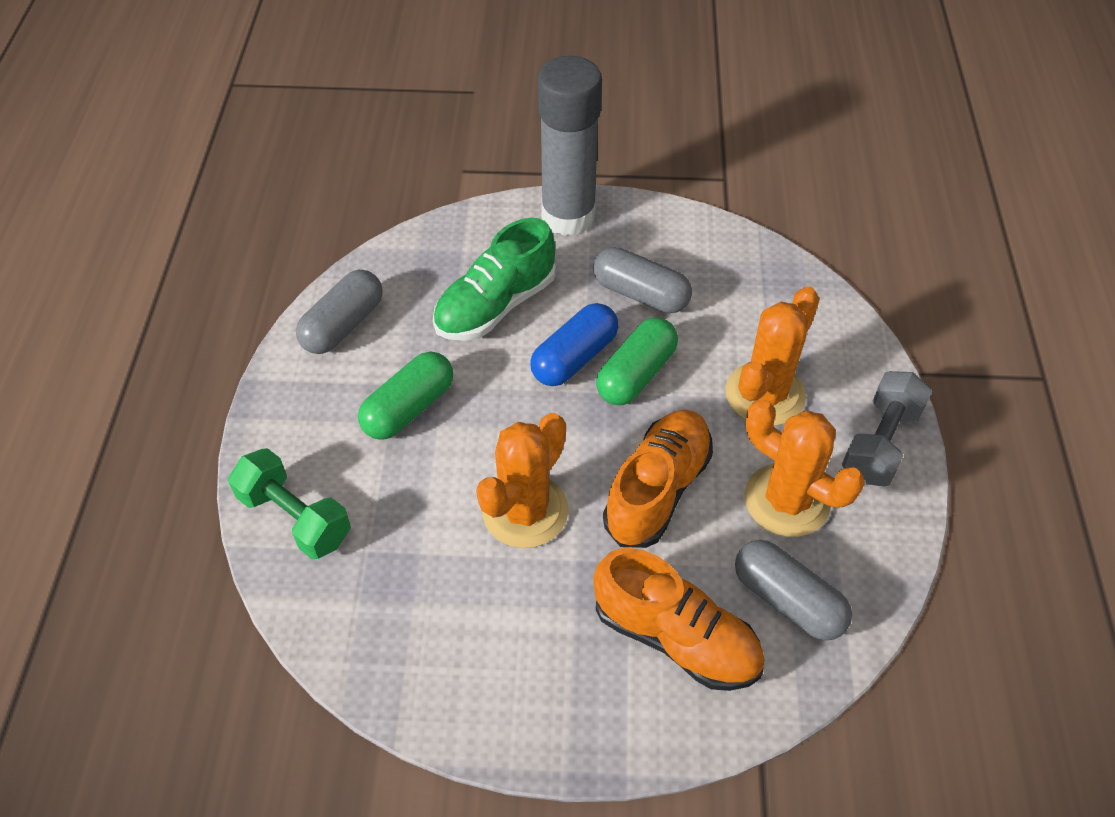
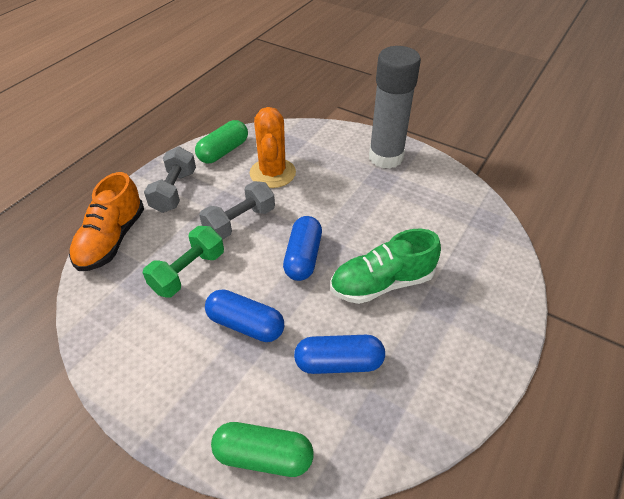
blue capsule: 1 -> 3
grey capsule: 3 -> 0
grey dumbbell: 1 -> 2
orange cactus: 3 -> 1
orange shoe: 2 -> 1

